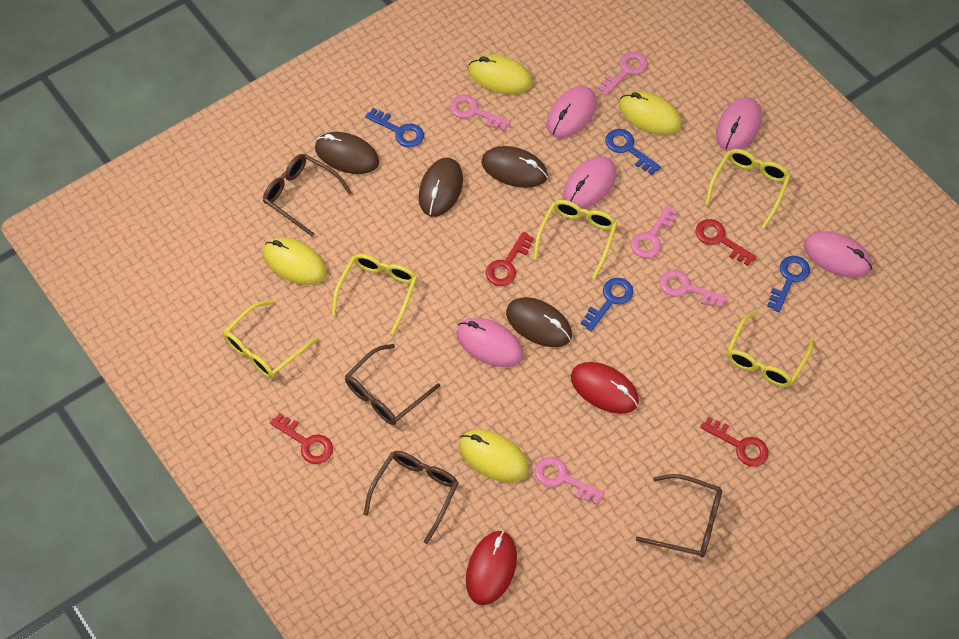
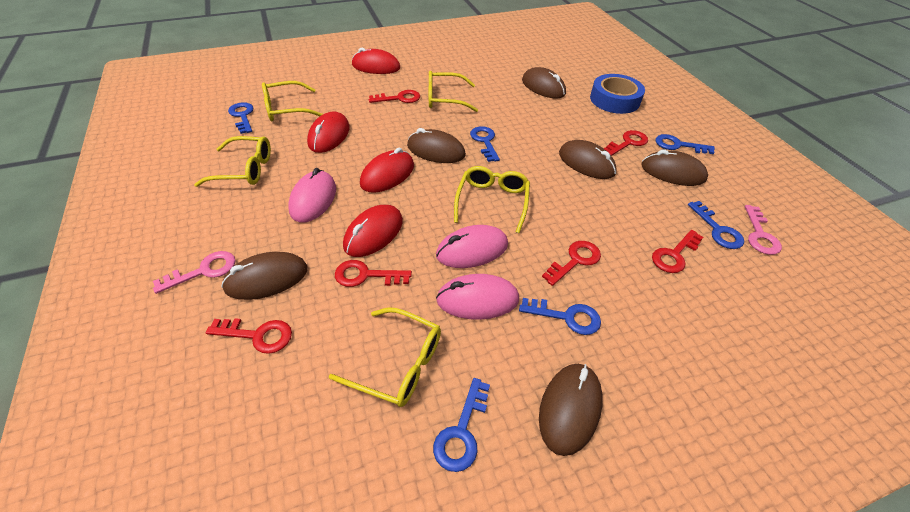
blue key: 4 -> 6
blue tape: 0 -> 1
brown glasses: 4 -> 0
brown mouse: 4 -> 6
pink key: 5 -> 2
pink mouse: 5 -> 3
red key: 4 -> 6
red mouse: 2 -> 4
yellow mouse: 4 -> 0

